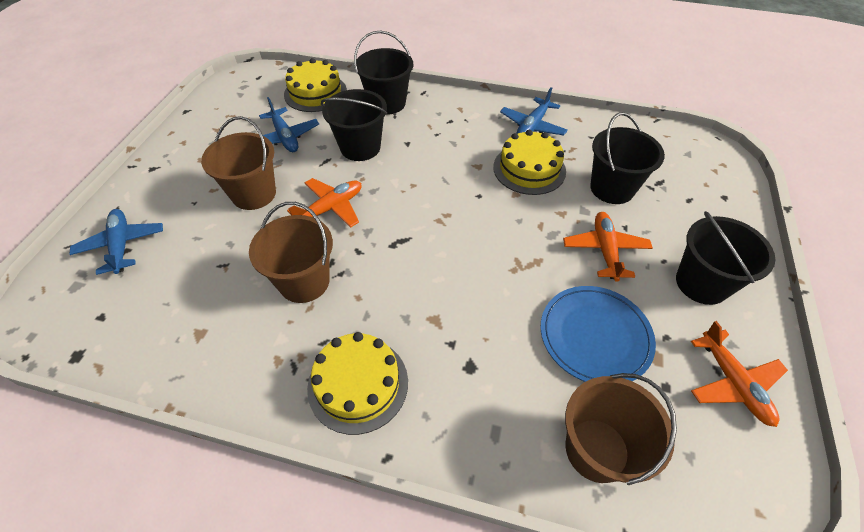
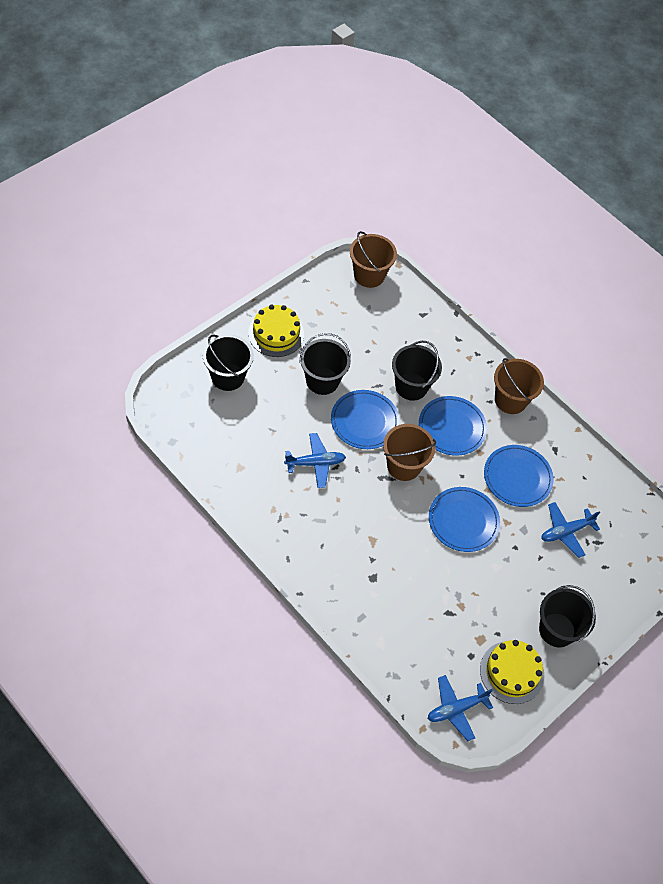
blue plate: 1 -> 4
orange plane: 3 -> 0
yellow cake: 3 -> 2

